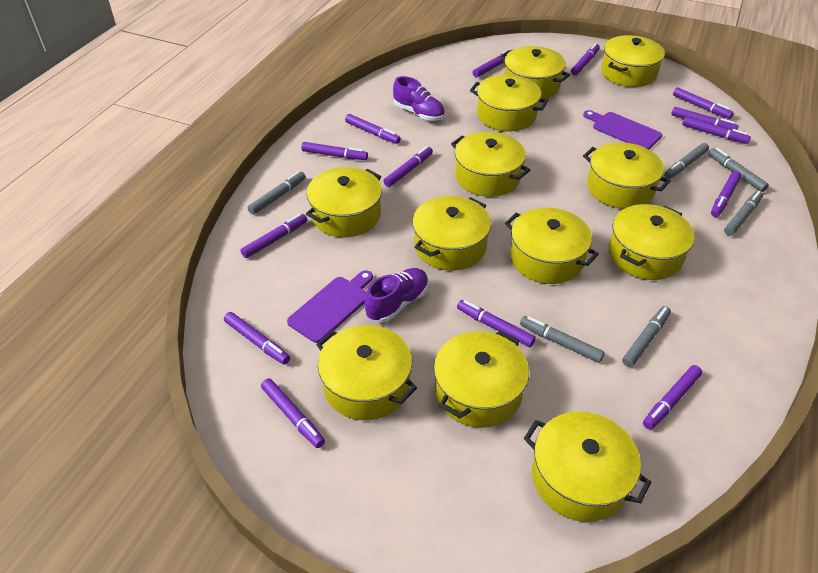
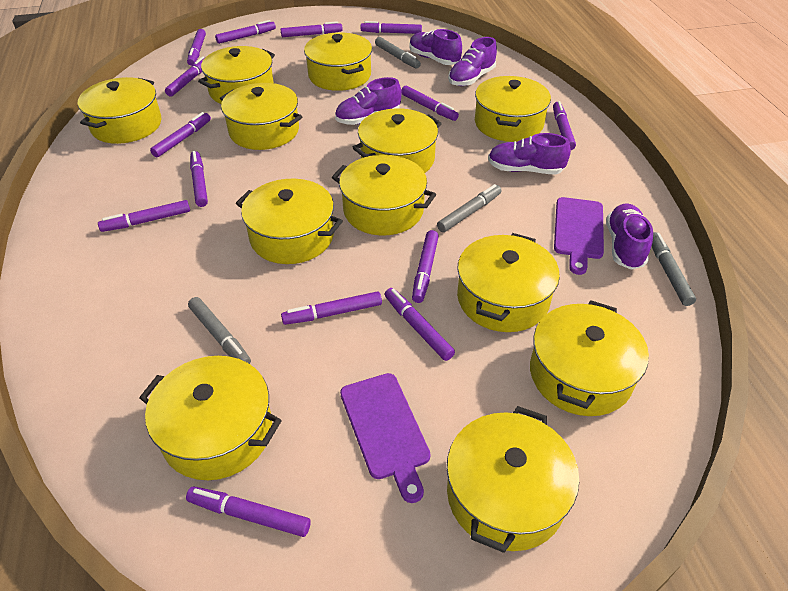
grey marker: 6 -> 4
purple shoe: 2 -> 5

